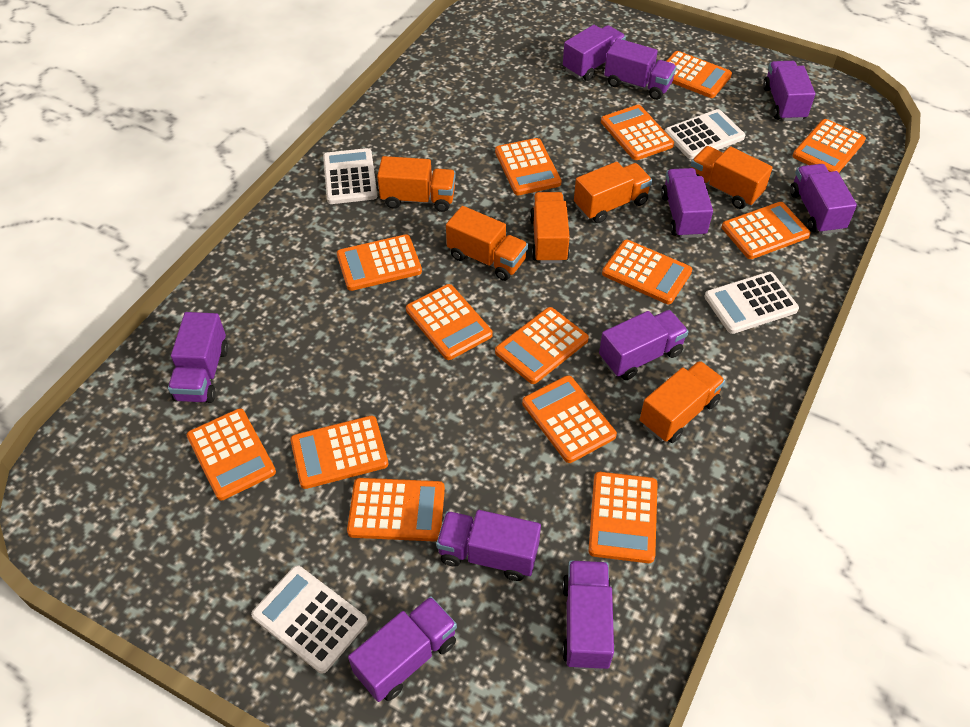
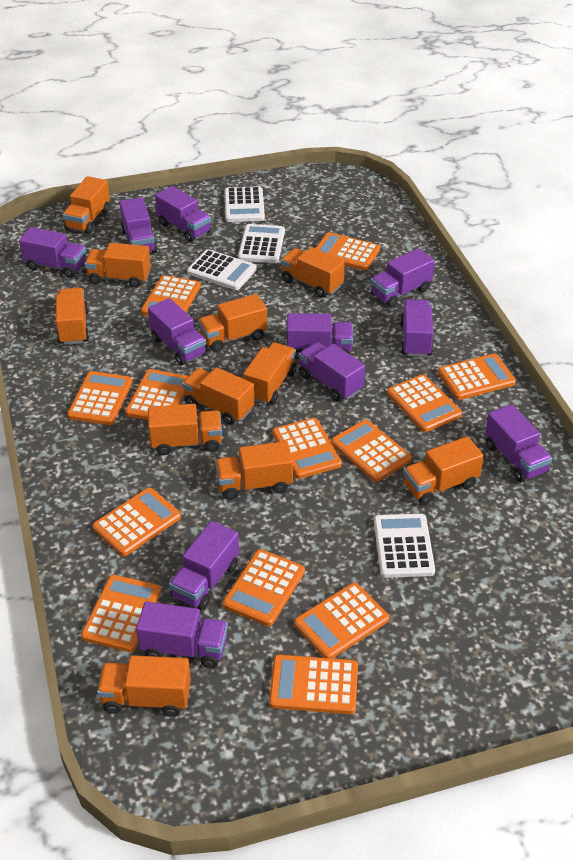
orange calculator: 14 -> 13
orange truck: 6 -> 11
purple truck: 10 -> 11

